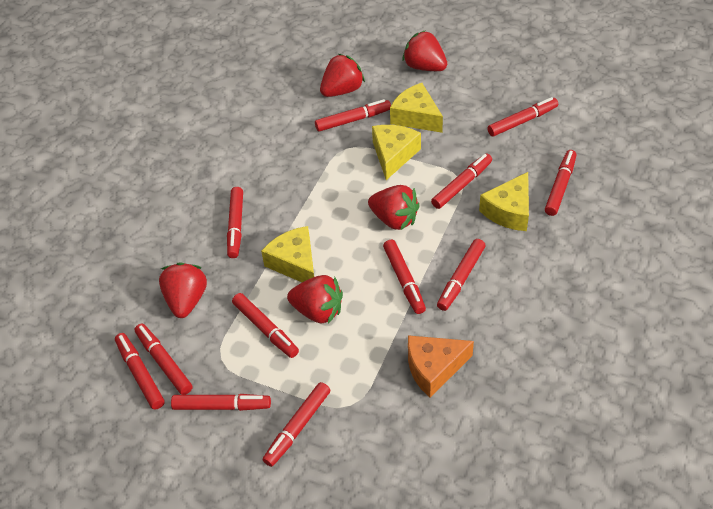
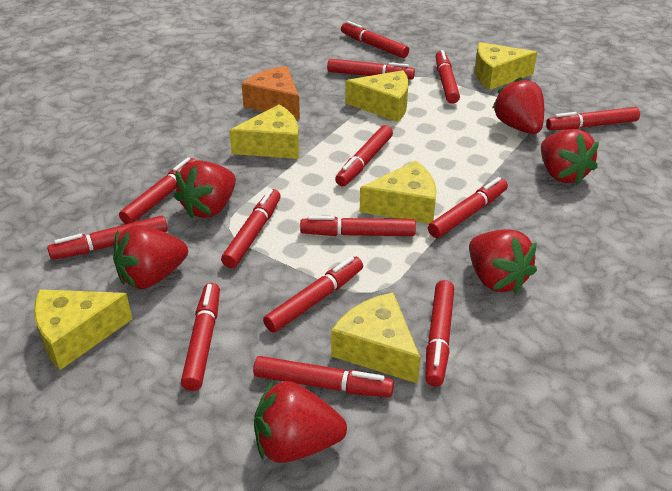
red marker: 12 -> 14
red strawberry: 5 -> 6
yellow cheese: 4 -> 6

